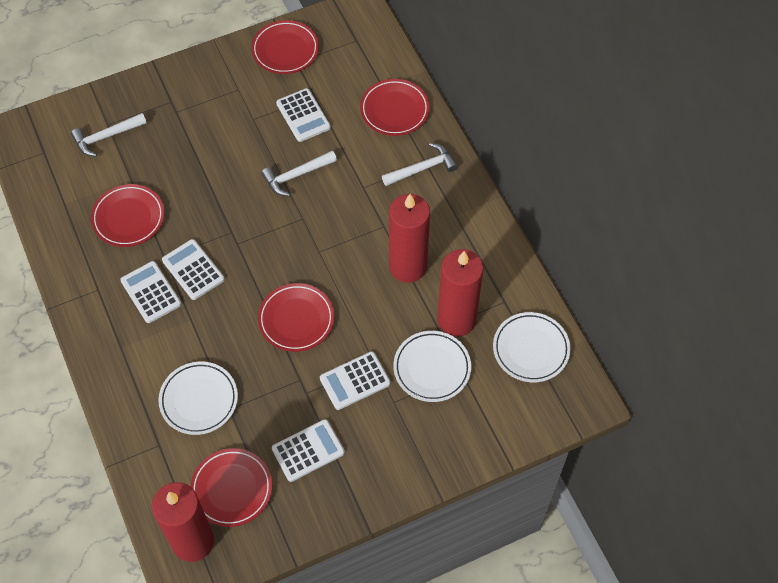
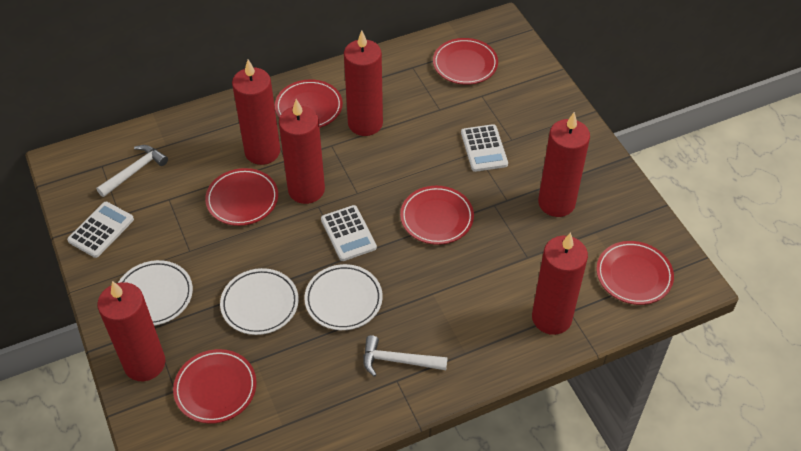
red candle: 3 -> 6
red plate: 5 -> 6
white calculator: 5 -> 3
white hammer: 3 -> 2

